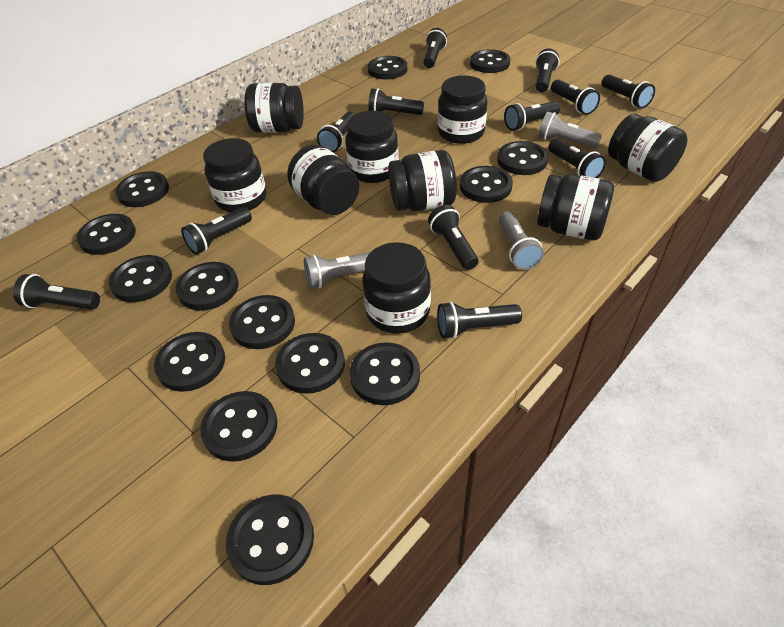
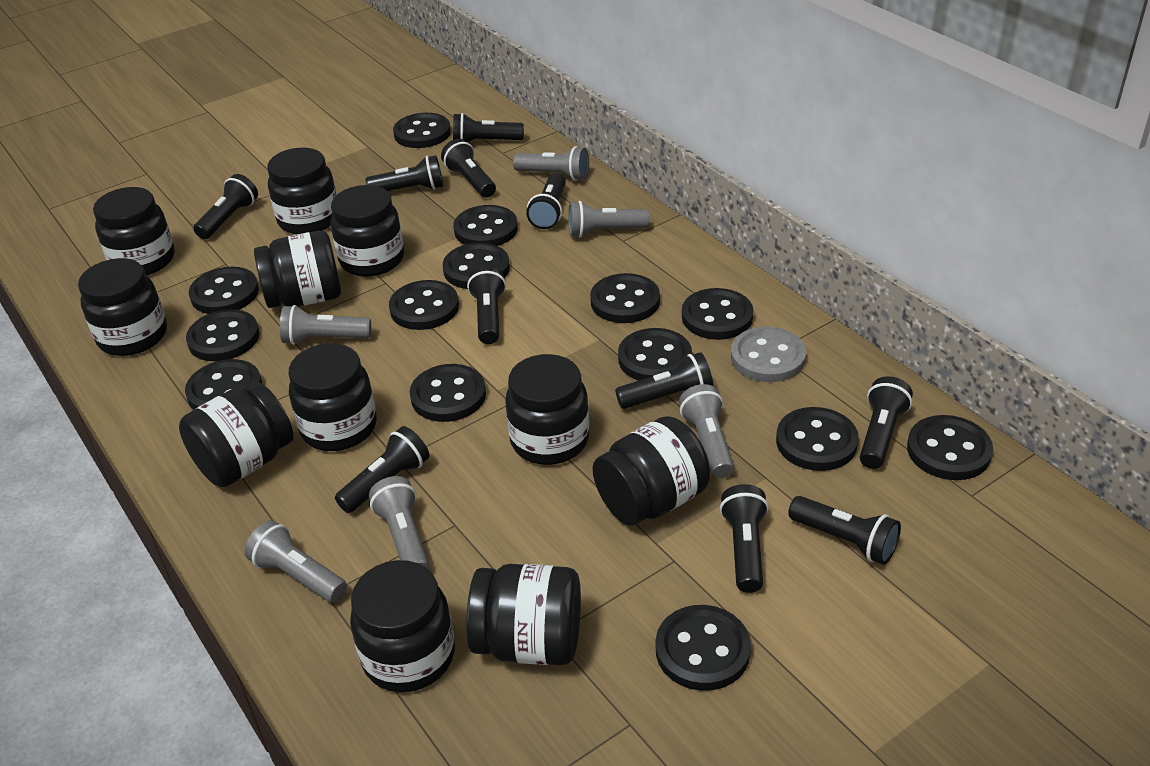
black flashlight: 12 -> 11
black jar: 9 -> 11
grey button: 0 -> 1
grey flashlight: 3 -> 6

